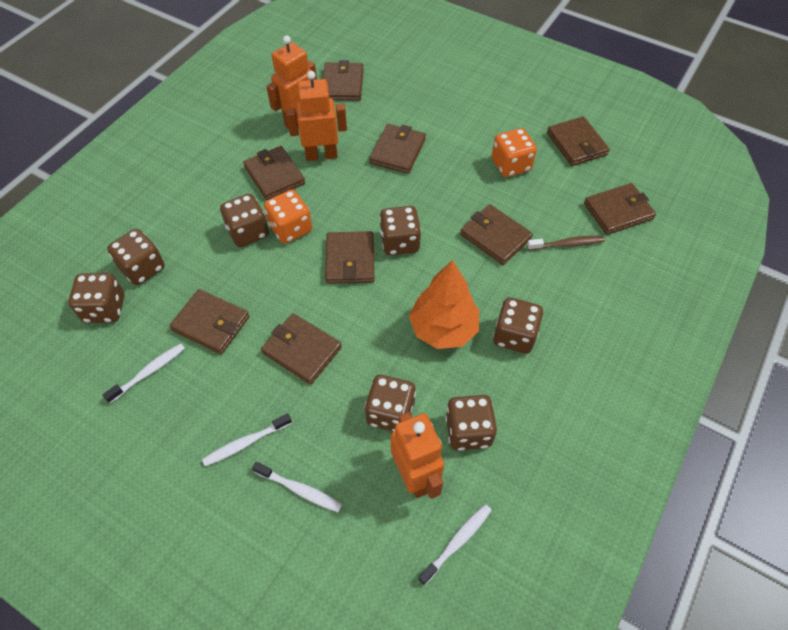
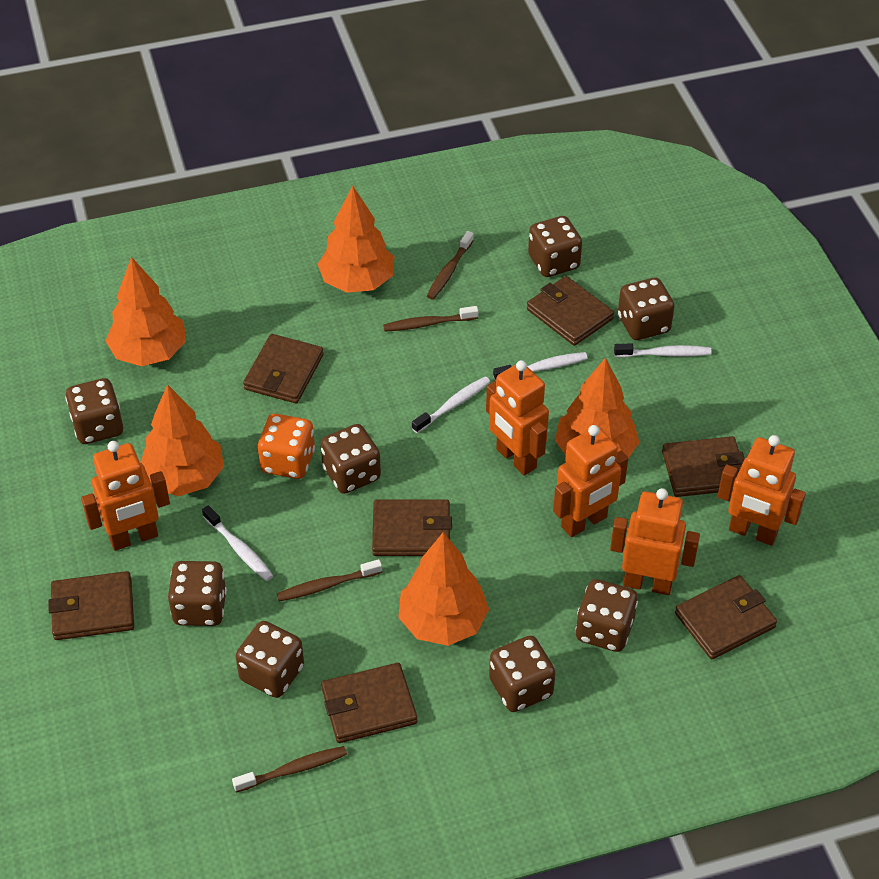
brown dice: 7 -> 8
brown toothbrush: 1 -> 4
brown wallet: 9 -> 7
orange dice: 2 -> 1
orange robot: 3 -> 5
orange tree: 1 -> 5

